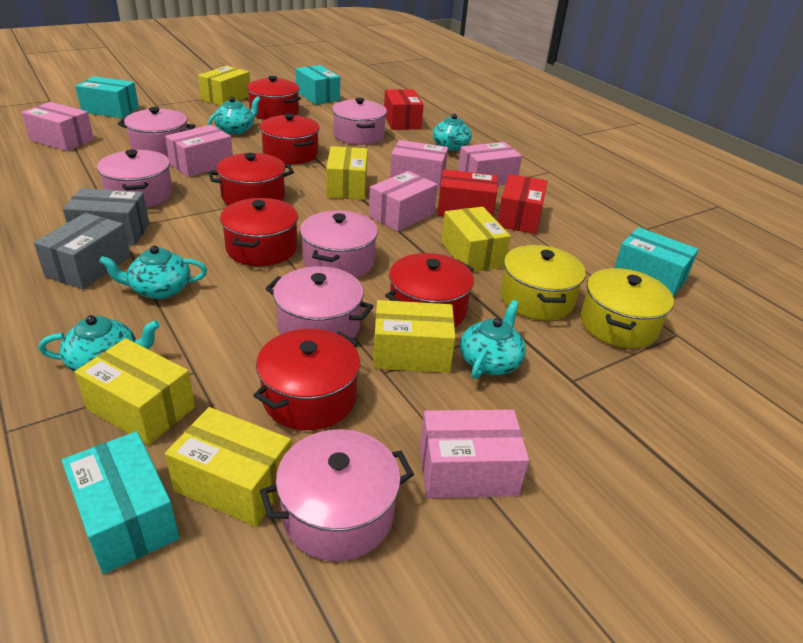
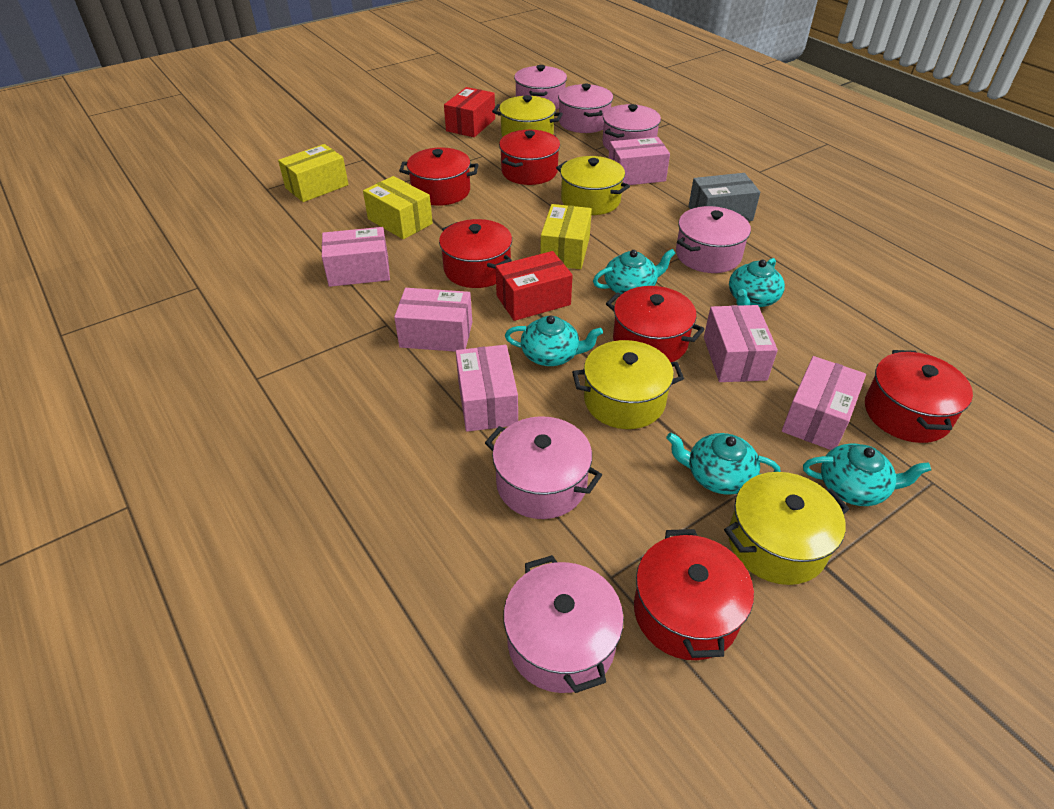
grey box: 2 -> 1
red box: 3 -> 2
turquoise box: 4 -> 0
yellow box: 6 -> 3
yellow pot: 2 -> 4

